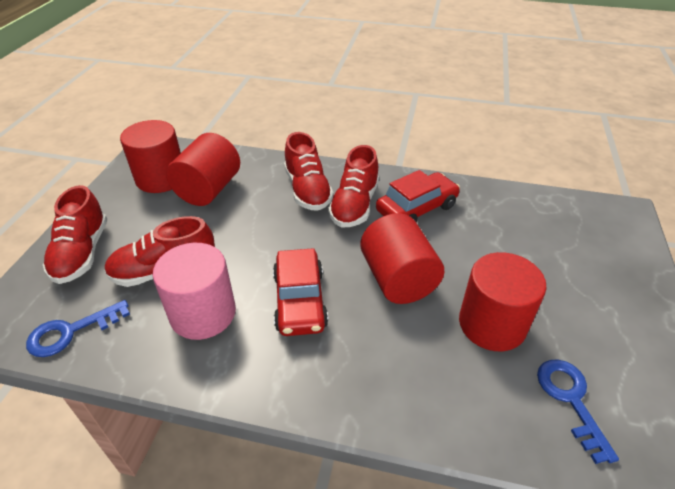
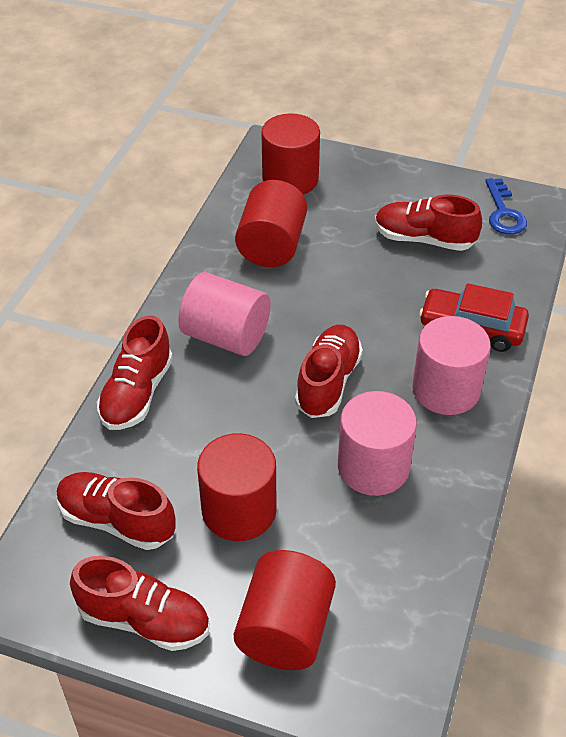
blue key: 2 -> 1
pink cylinder: 1 -> 3
red car: 2 -> 1
red shoe: 4 -> 5

